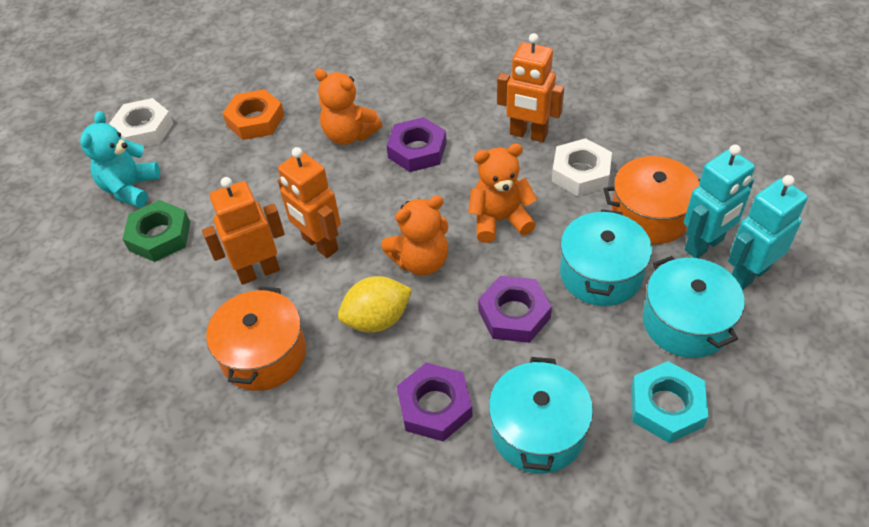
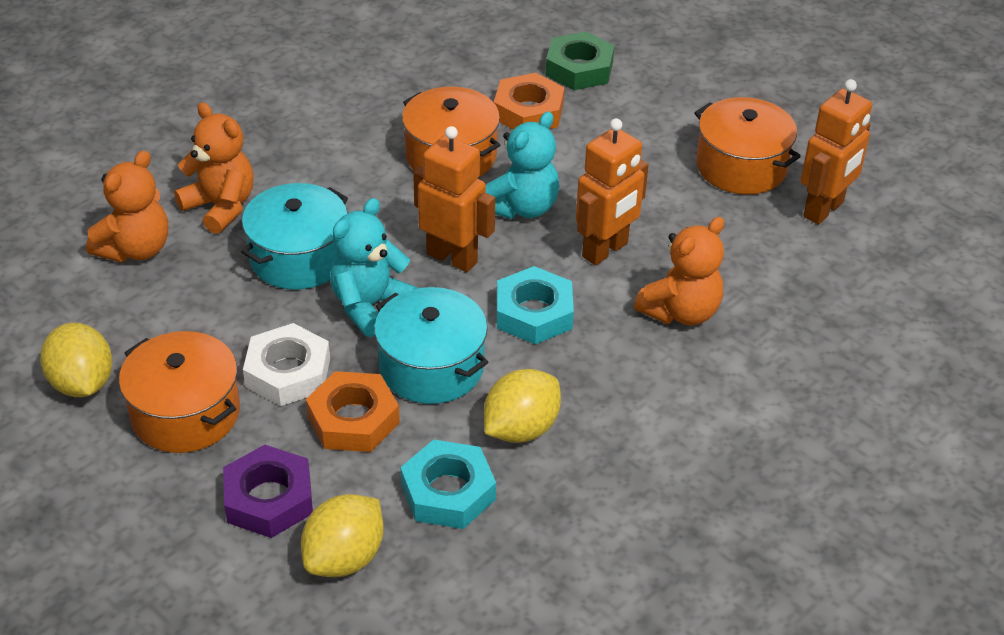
orange nut: 1 -> 2
orange pot: 2 -> 3
purple nut: 3 -> 1
turquoise nut: 1 -> 2
turquoise pot: 3 -> 2
turquoise robot: 2 -> 0
turquoise teddy bear: 1 -> 2
white nut: 2 -> 1
yellow lemon: 1 -> 3

